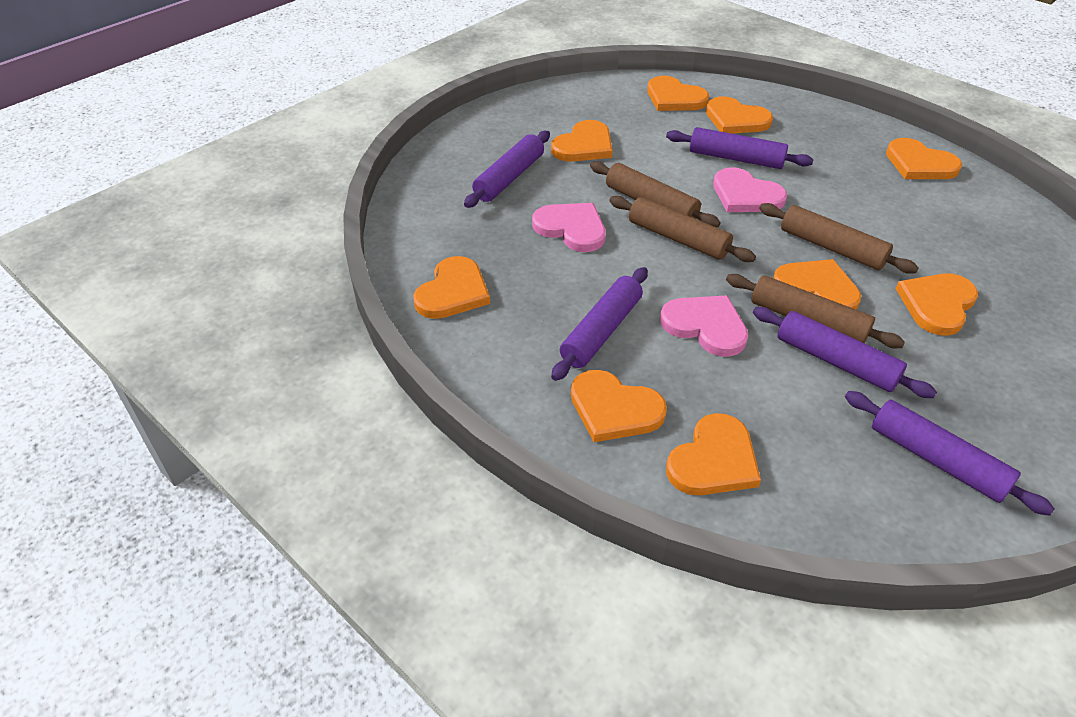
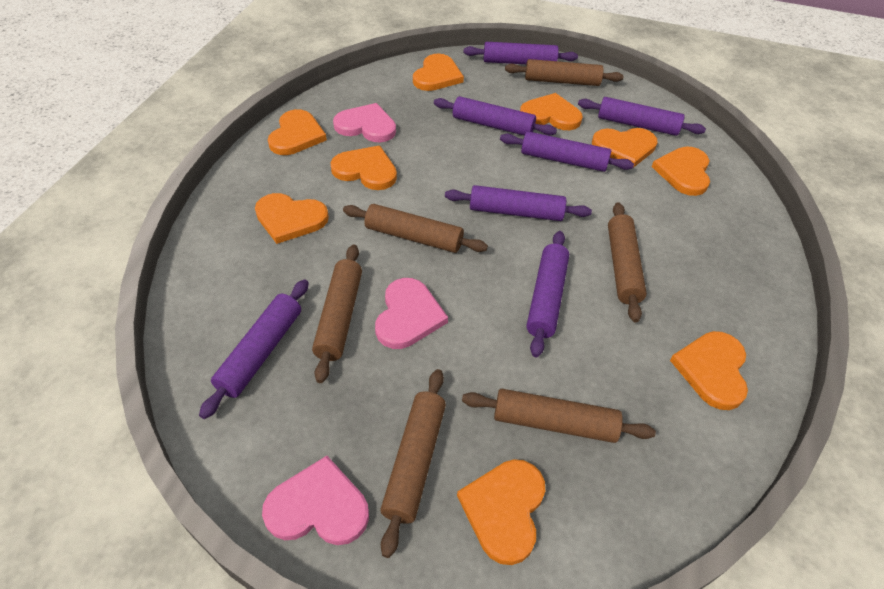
brown rolling pin: 4 -> 6
purple rolling pin: 5 -> 7

